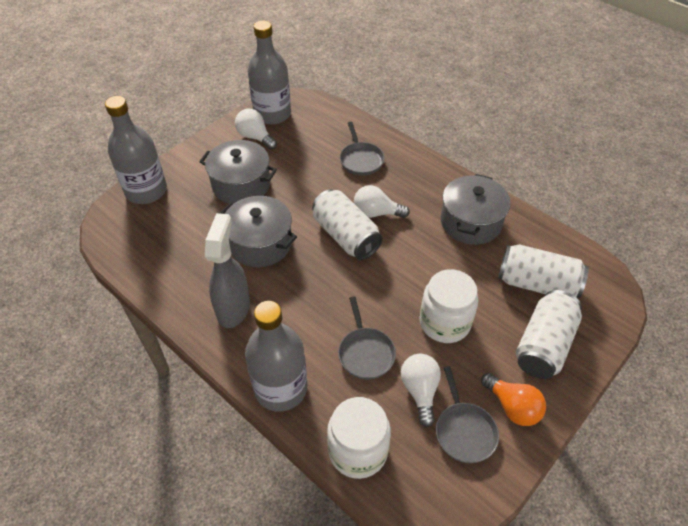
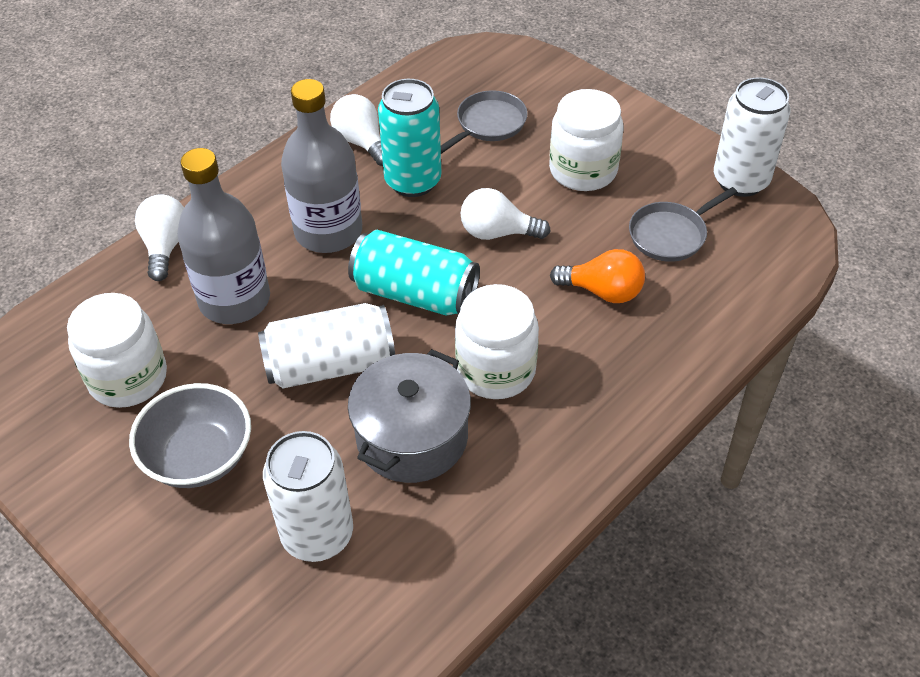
grey bottle: 3 -> 2
grey bowl: 0 -> 1
grey pan: 3 -> 2
grey pot: 3 -> 1
grey spray bottle: 1 -> 0
turquoise can: 0 -> 2
white jar: 2 -> 3

